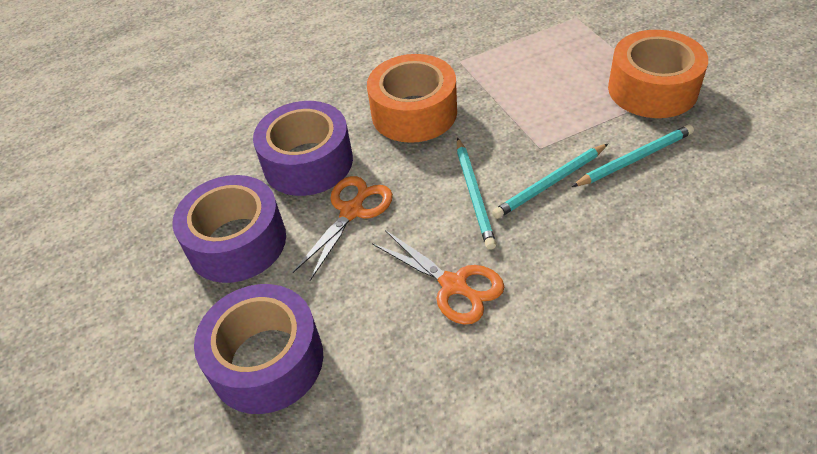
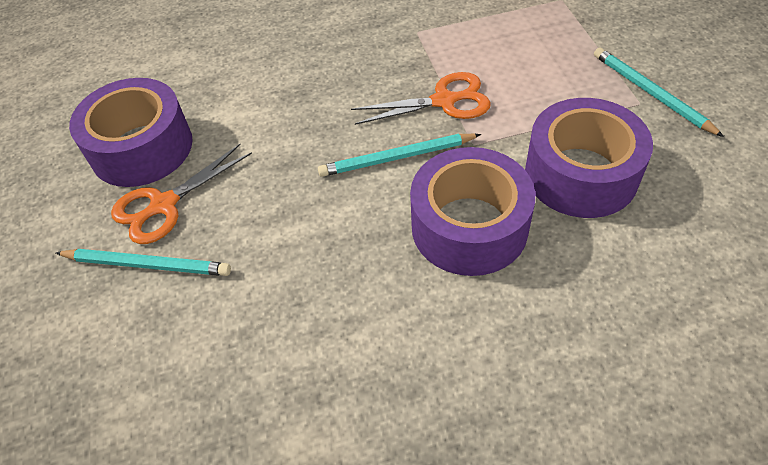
orange tape: 2 -> 0

